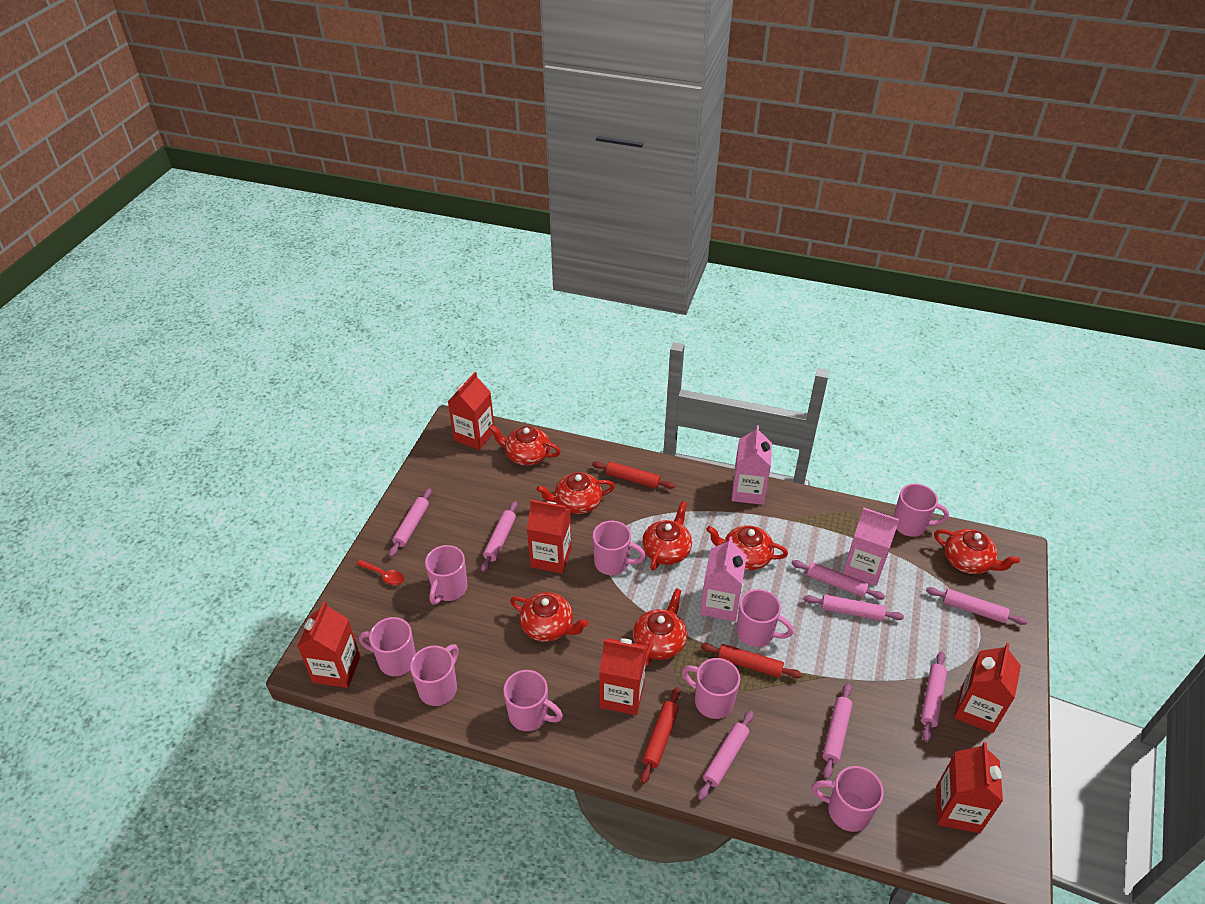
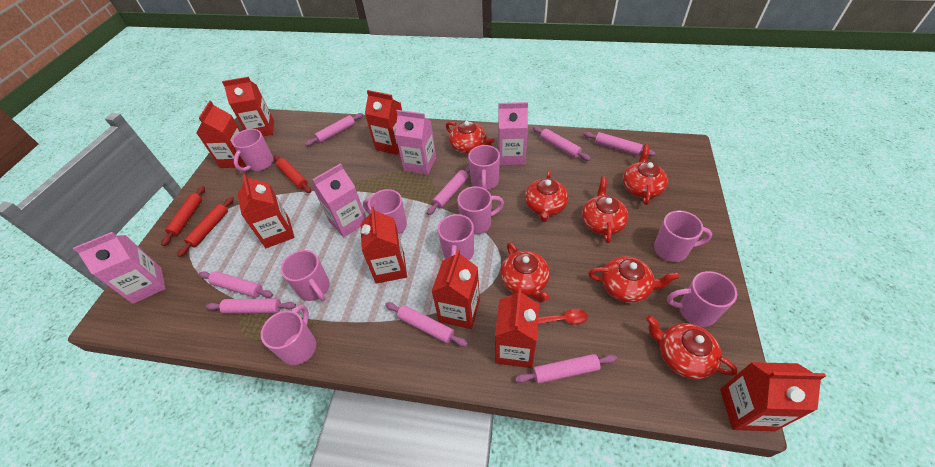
pink carton: 3 -> 4
red carton: 6 -> 8

